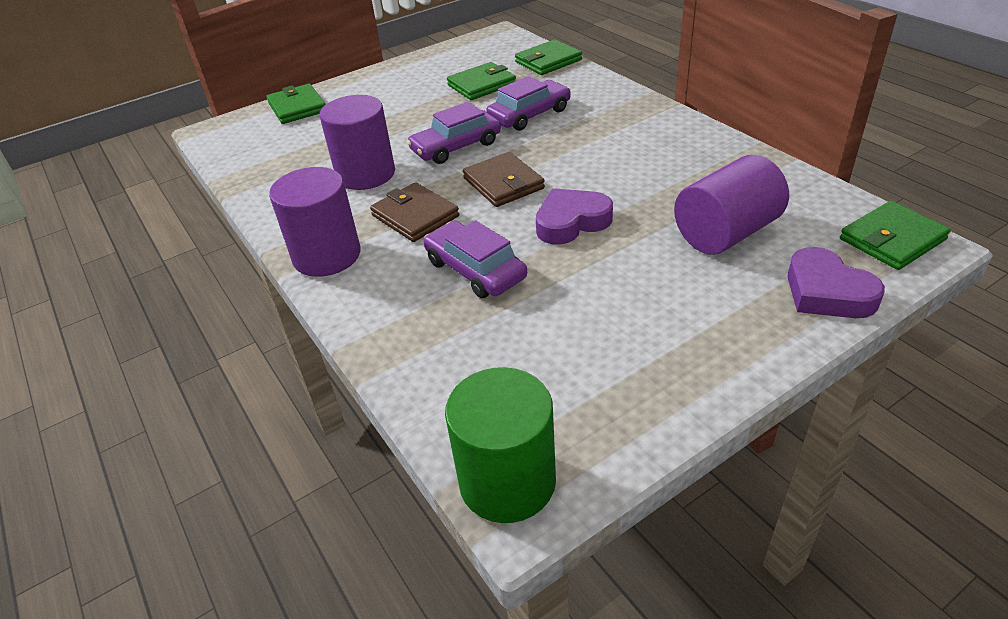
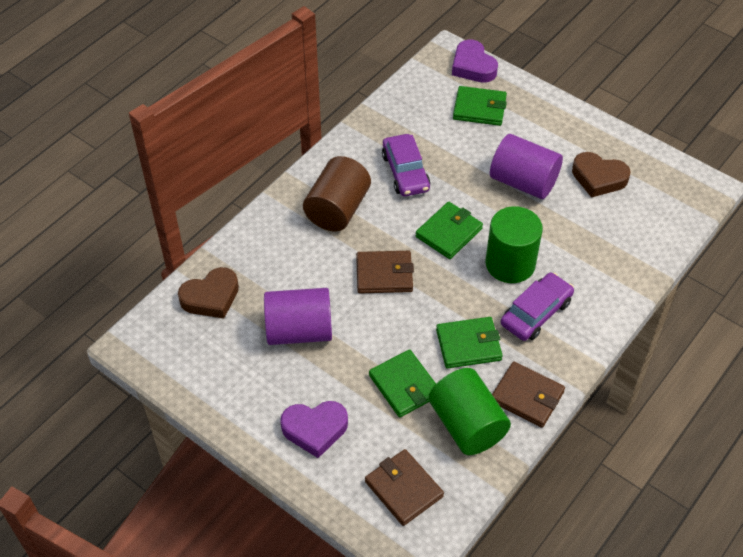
brown cylinder: 0 -> 1
brown heart: 0 -> 2
brown wallet: 2 -> 3
green cylinder: 1 -> 2
purple car: 3 -> 2
purple cylinder: 3 -> 2

